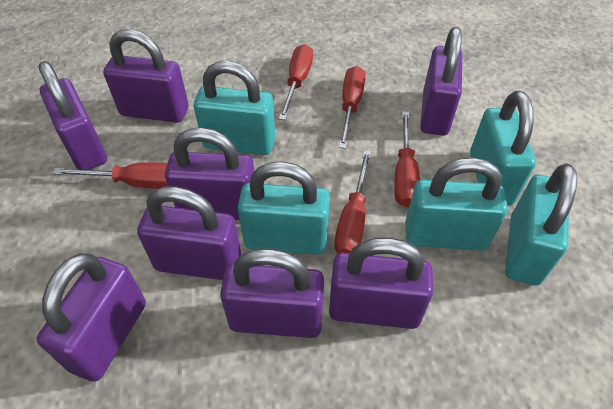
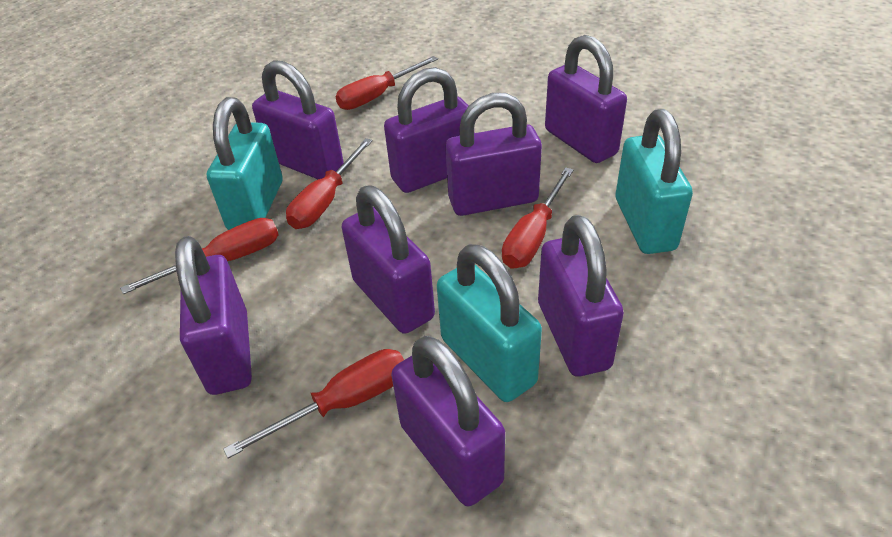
turquoise padlock: 5 -> 3

